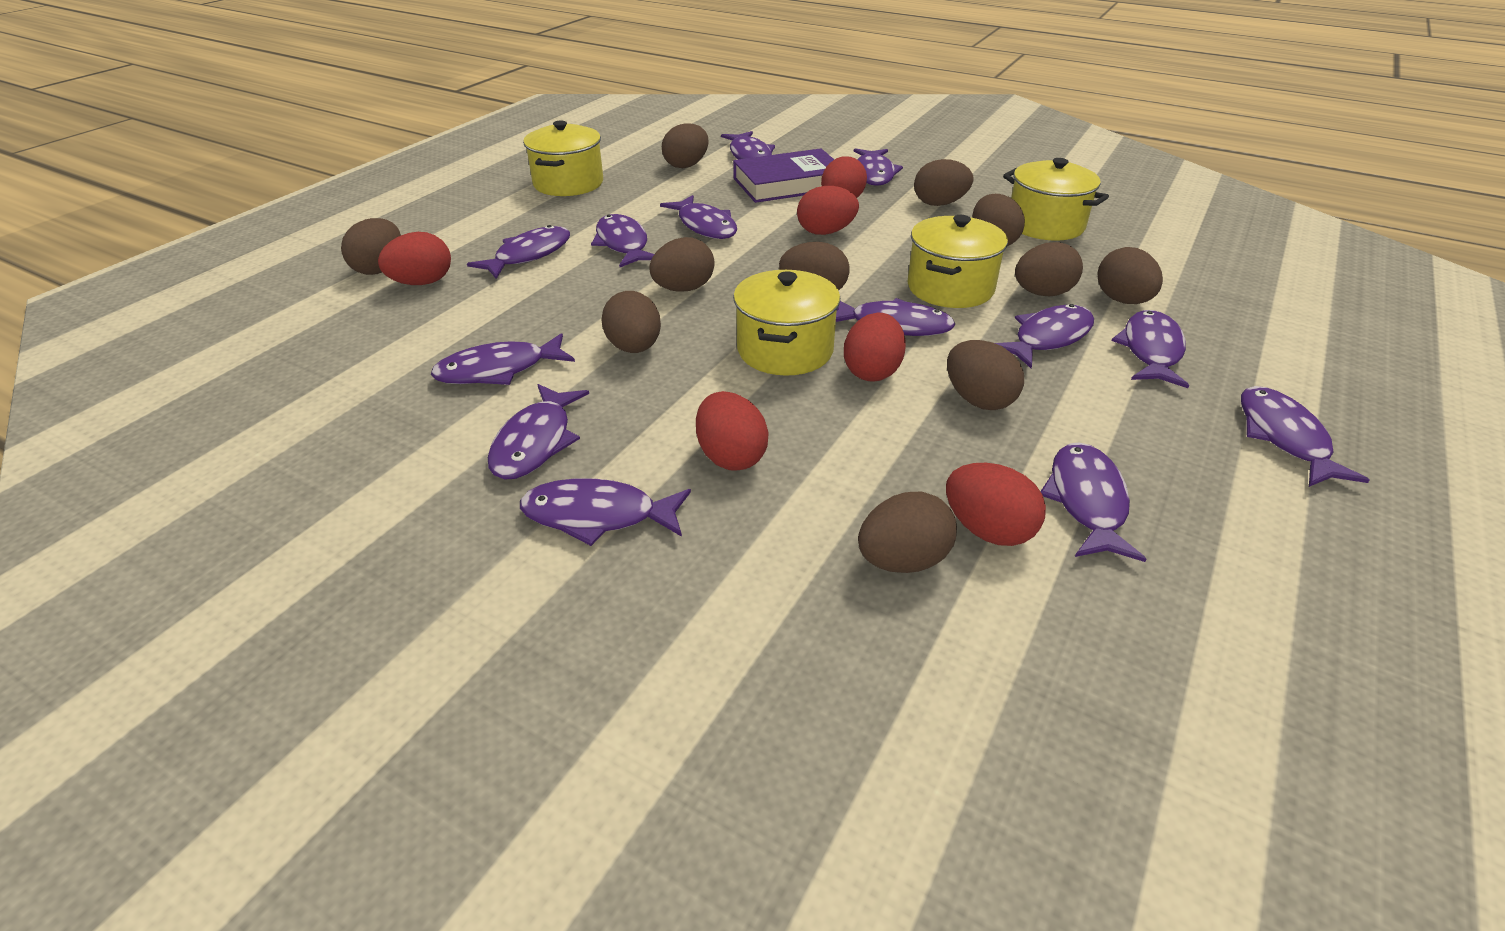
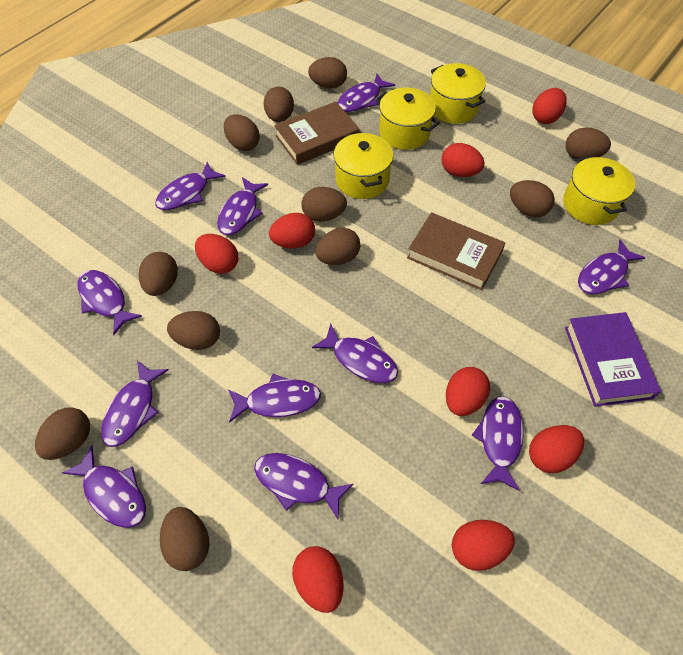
brown book: 0 -> 2
purple fish: 13 -> 11
red egg: 6 -> 8

